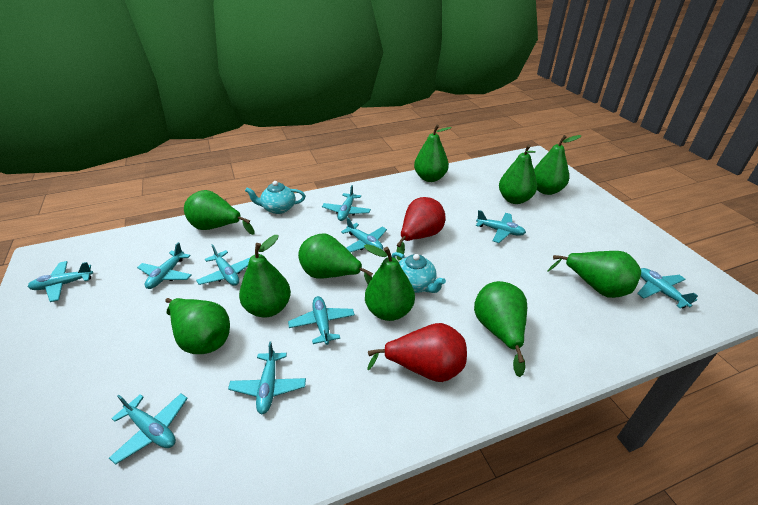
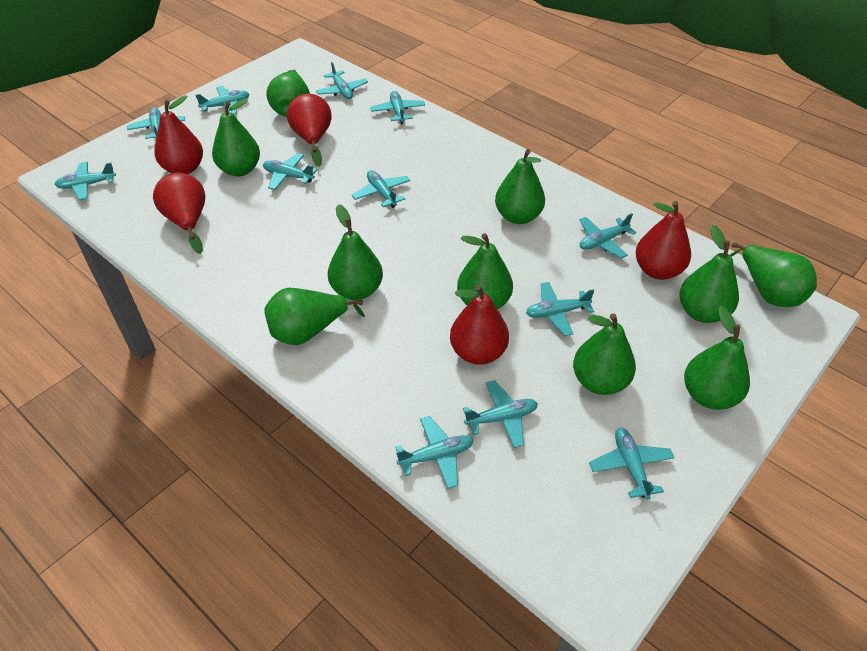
red pear: 2 -> 5
turquoise plane: 10 -> 12
turquoise teapot: 2 -> 0

